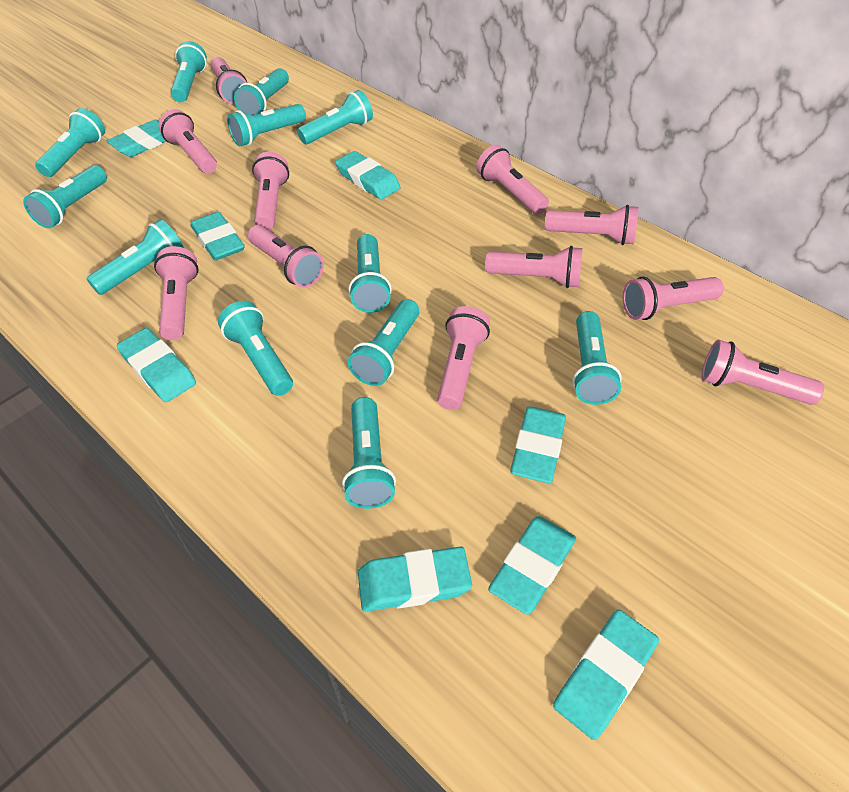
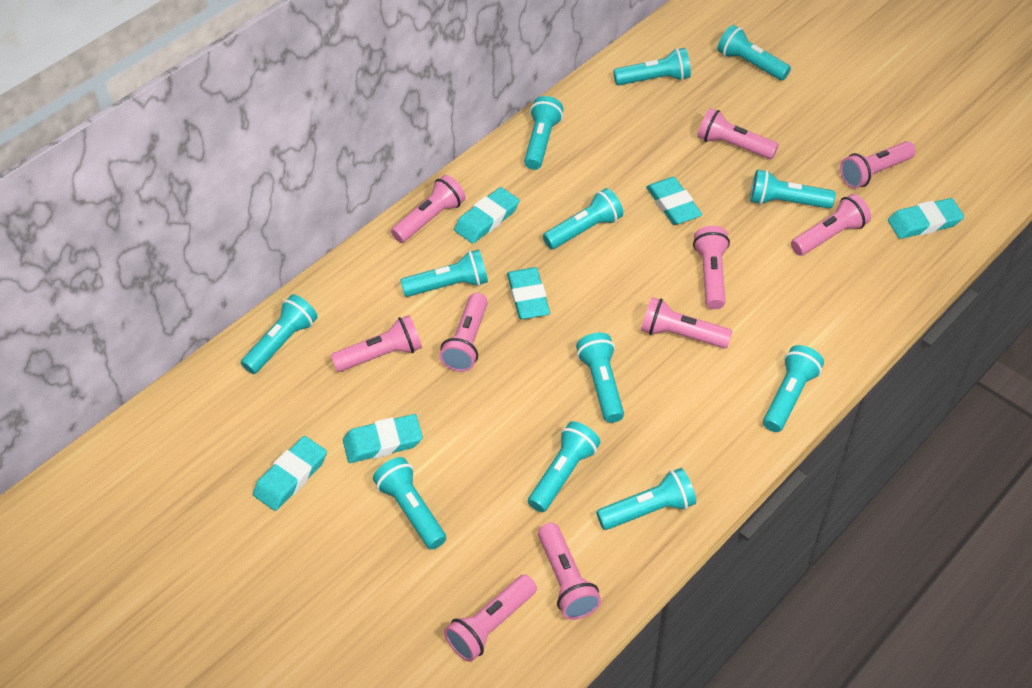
pink flashlight: 11 -> 10
turquoise eraser: 8 -> 6

